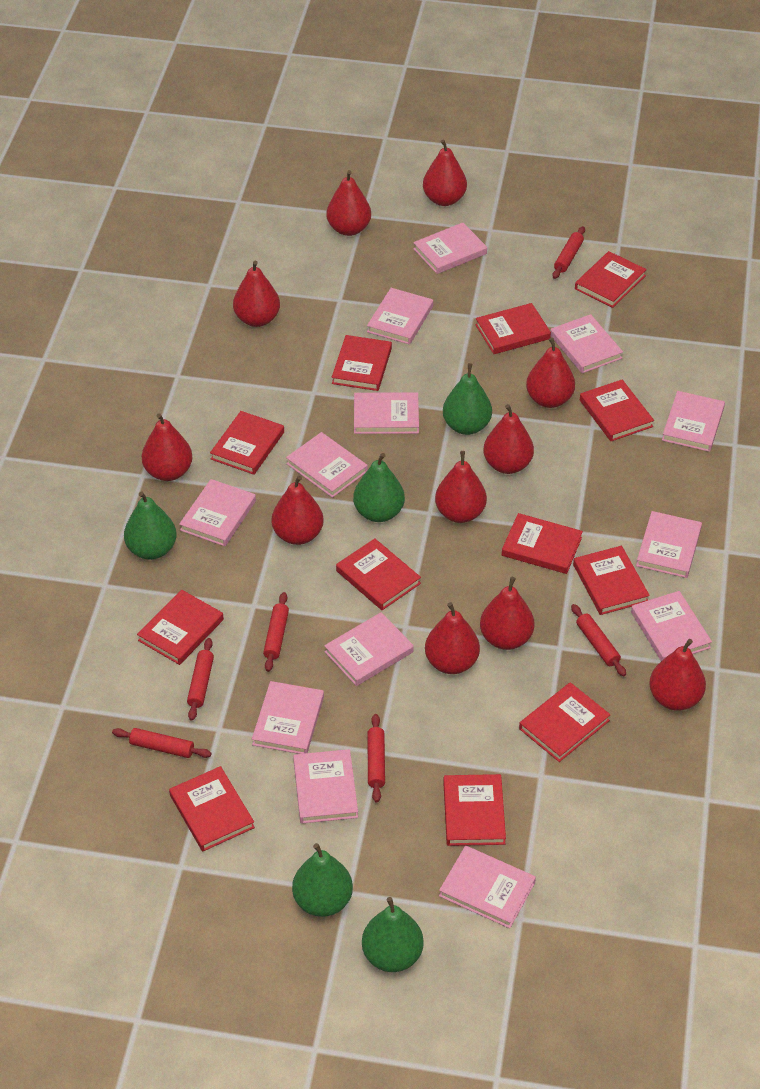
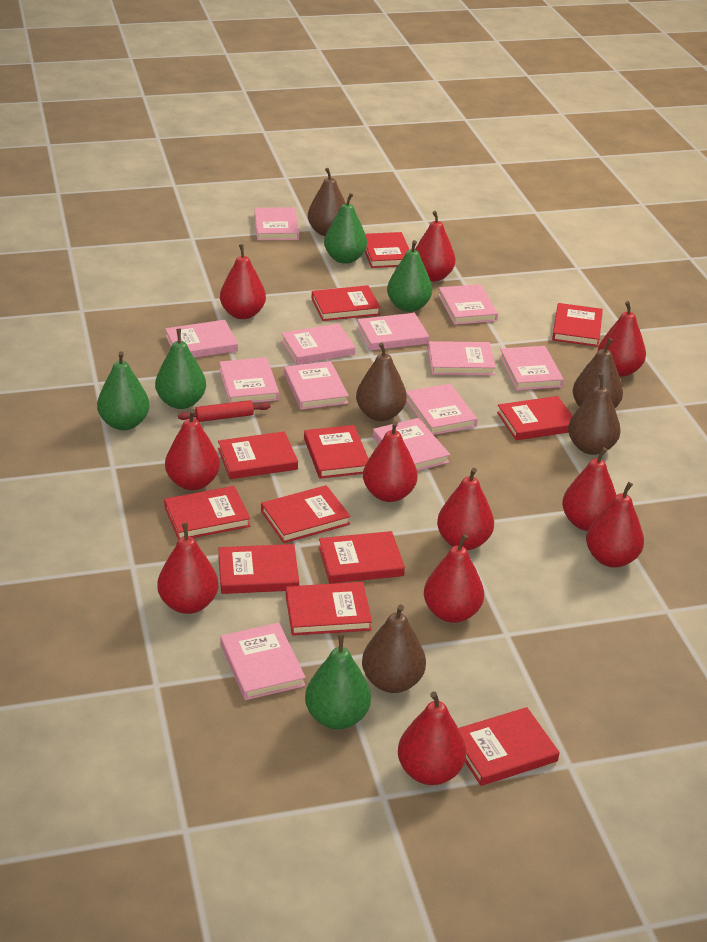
brown pear: 0 -> 5
pink book: 13 -> 12
red rolling pin: 6 -> 1

